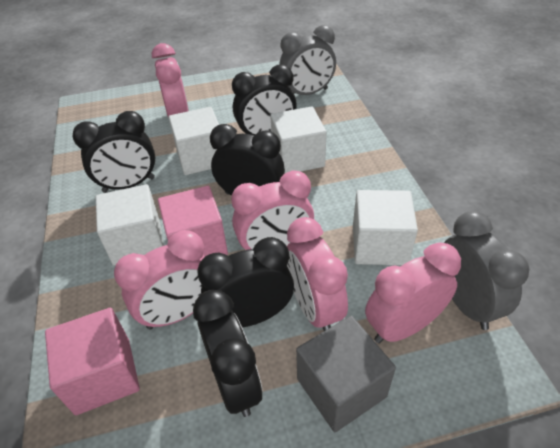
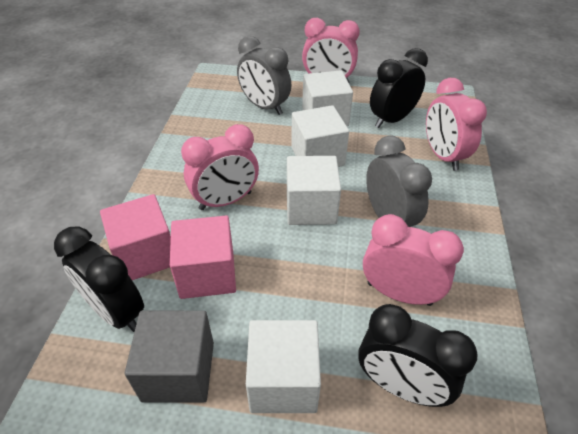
black clock: 5 -> 3
pink clock: 5 -> 4

